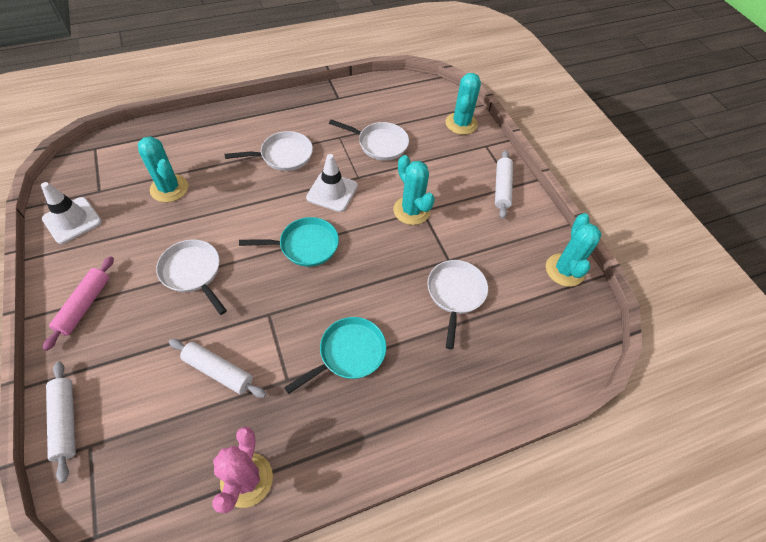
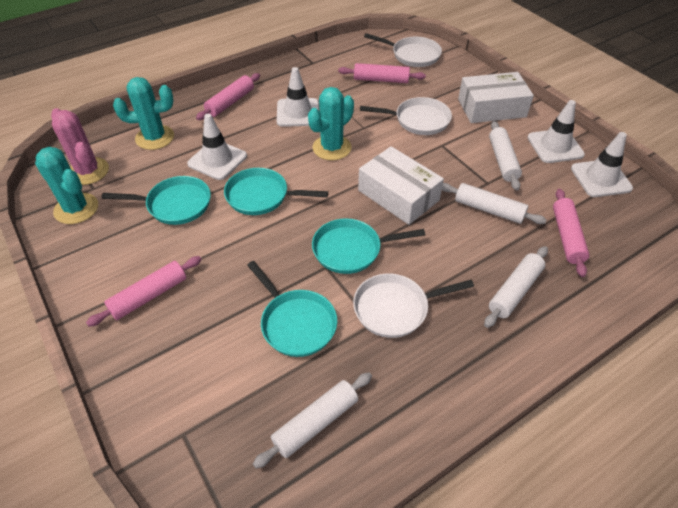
pink rolling pin: 1 -> 4
turquoise cactus: 4 -> 3
turquoise pan: 2 -> 4
white box: 0 -> 2
white pan: 4 -> 3
white rolling pin: 3 -> 4
white traffic cone: 2 -> 4

